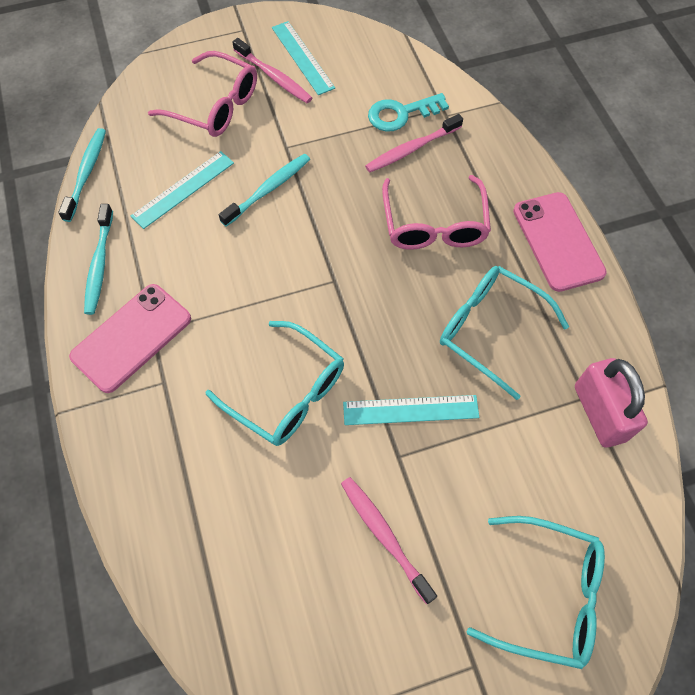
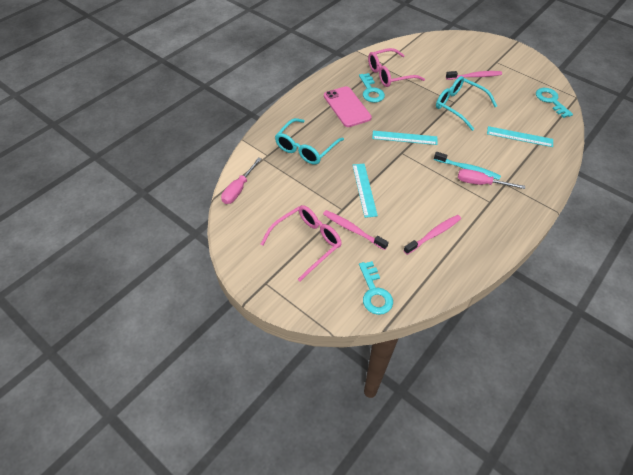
pink padlock: 1 -> 0
pink phone: 2 -> 1
pink screwdriver: 0 -> 2
turquoise glasses: 3 -> 2
turquoise key: 1 -> 3
turquoise toothbrush: 3 -> 1

